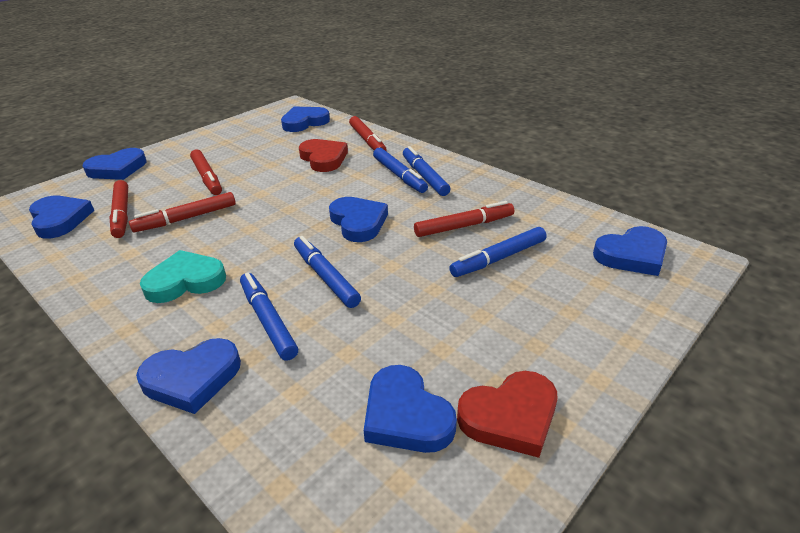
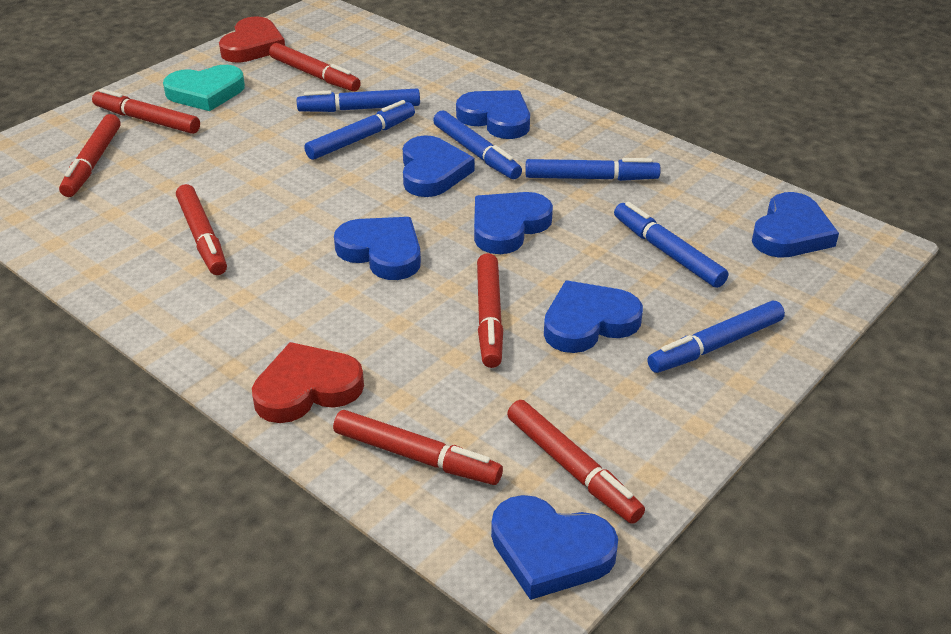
blue marker: 5 -> 6
red marker: 5 -> 7

